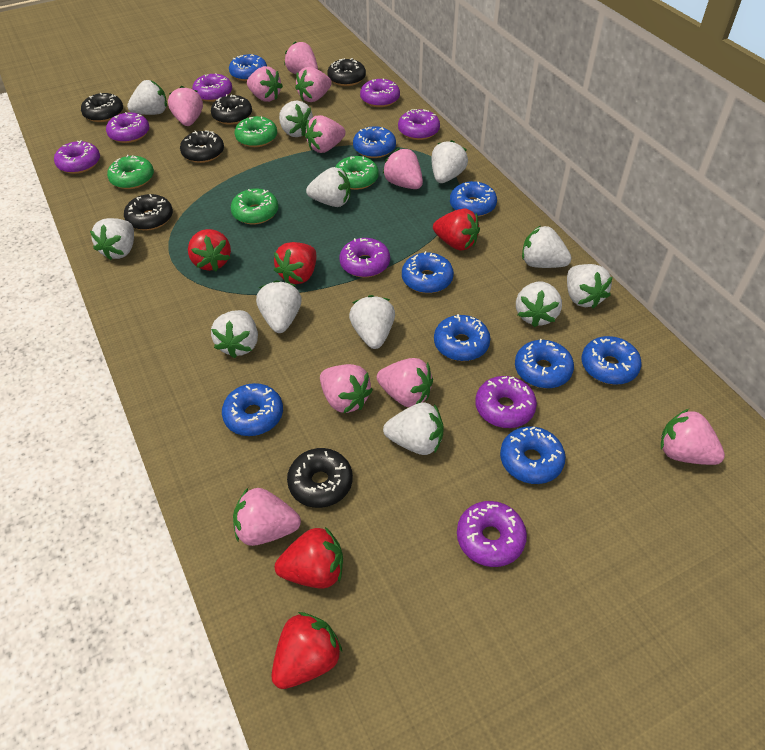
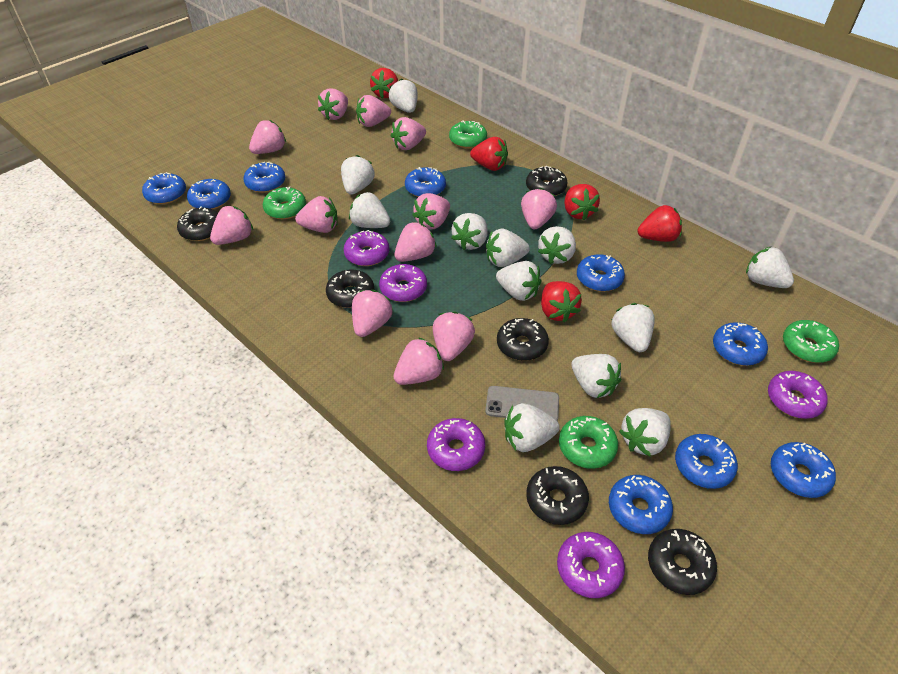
grey phone: 0 -> 1
pink strawberry: 10 -> 12
purple donut: 8 -> 5

